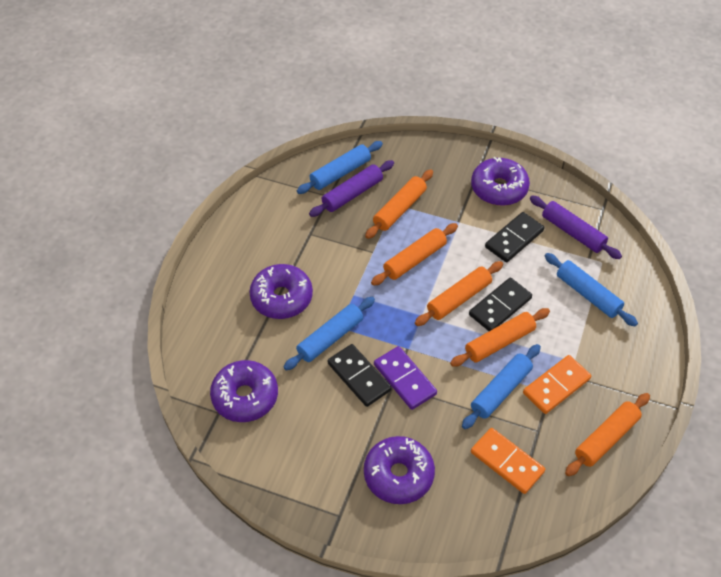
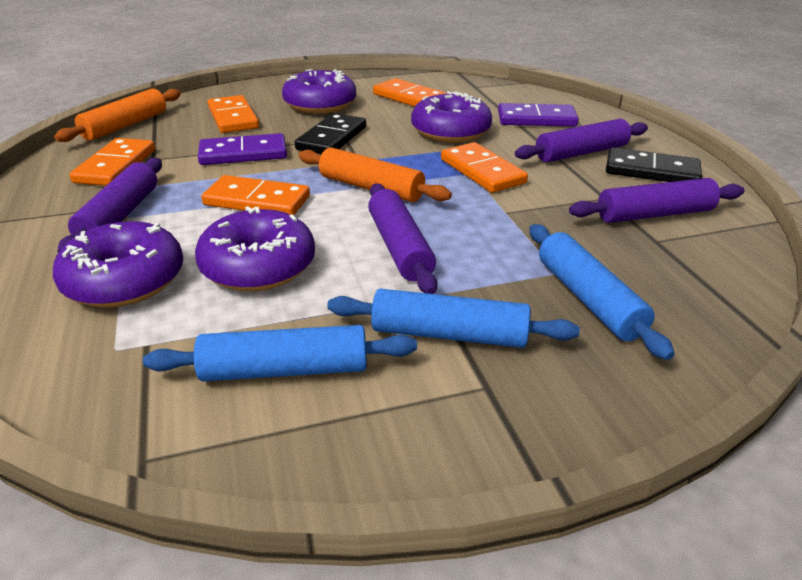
black domino: 3 -> 2
blue rolling pin: 4 -> 3
orange domino: 2 -> 5
orange rolling pin: 5 -> 2
purple domino: 1 -> 2
purple rolling pin: 2 -> 4

